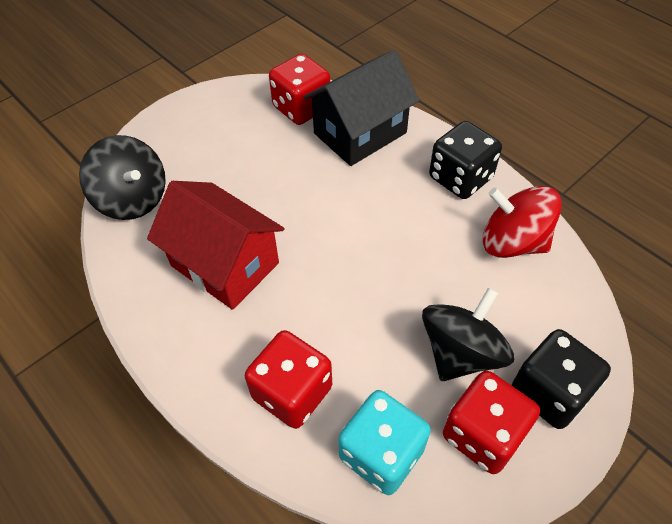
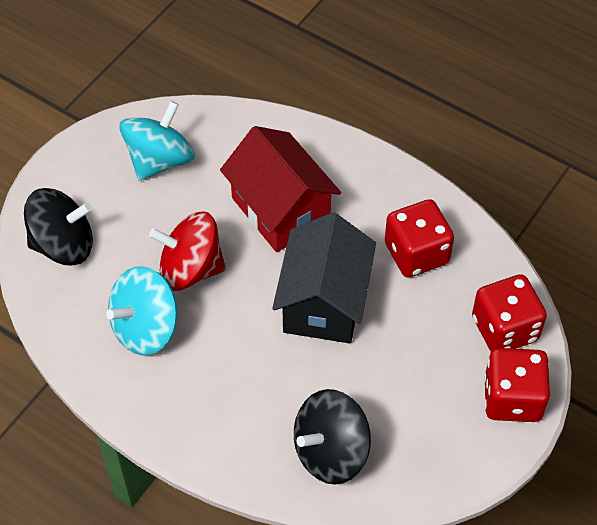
black dice: 2 -> 0
turquoise dice: 1 -> 0
turquoise spinning top: 0 -> 2

